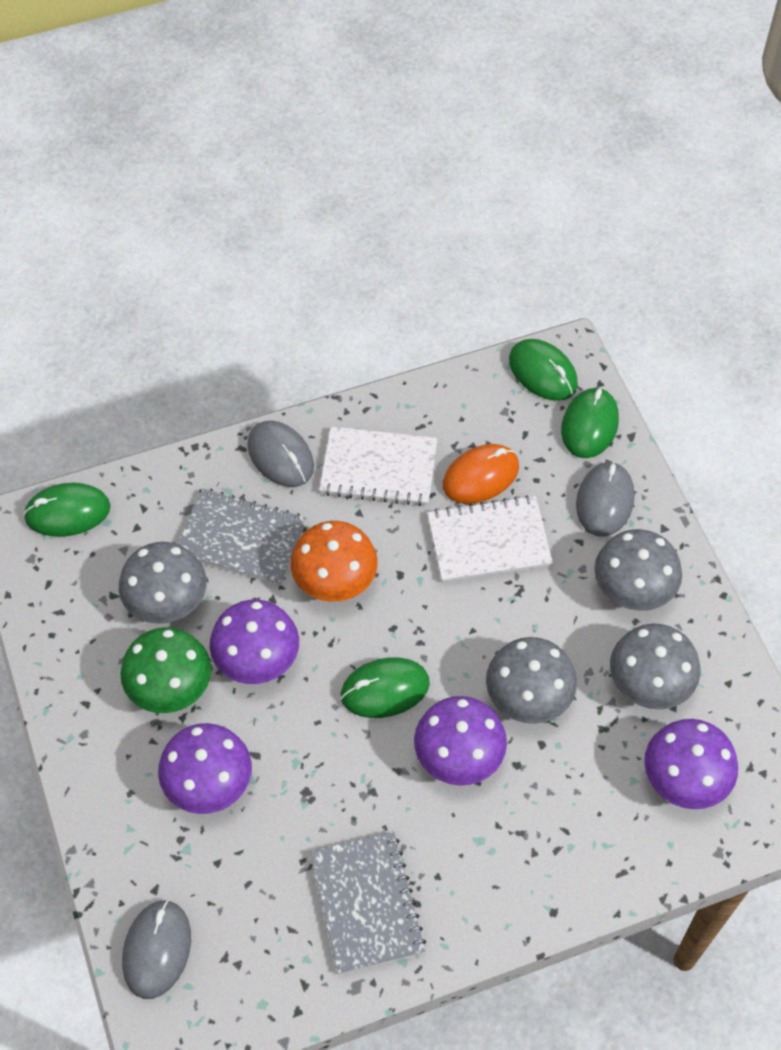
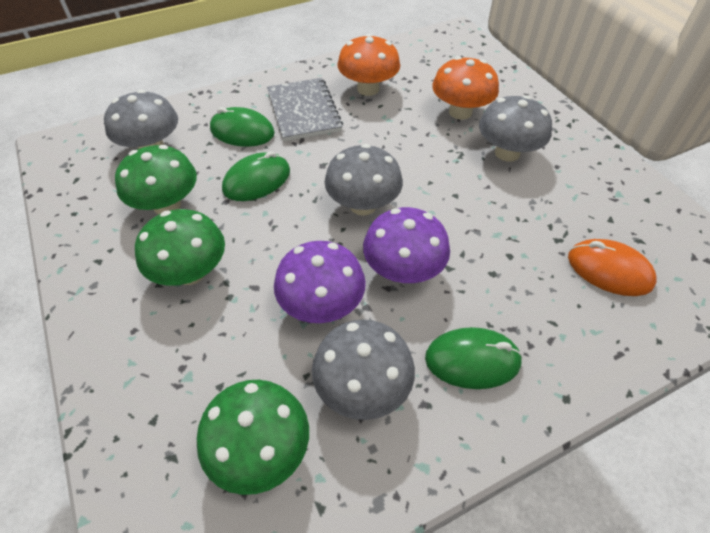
green mouse: 4 -> 3
green mushroom: 1 -> 3
grey mouse: 3 -> 0
grey notebook: 2 -> 1
orange mushroom: 1 -> 2
purple mushroom: 4 -> 2
white notebook: 2 -> 0

